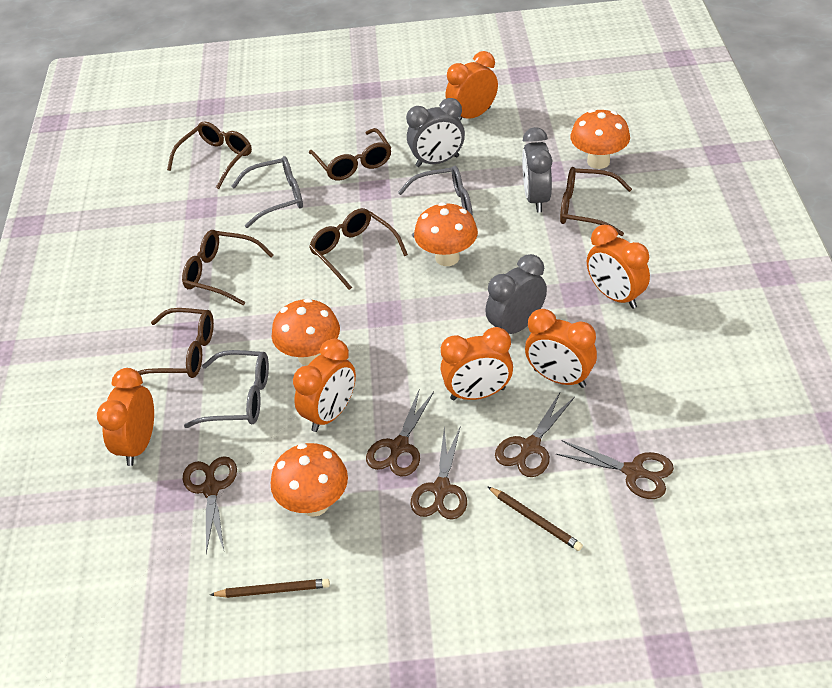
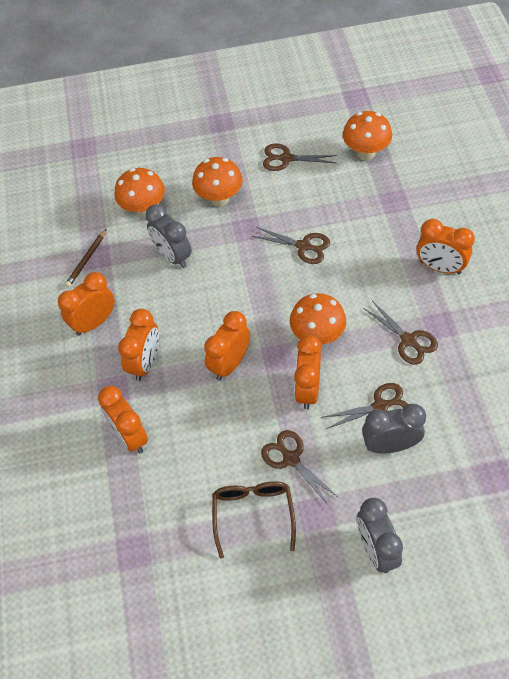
brown glasses: 6 -> 1
brown pencil: 2 -> 1
grey glasses: 3 -> 0

